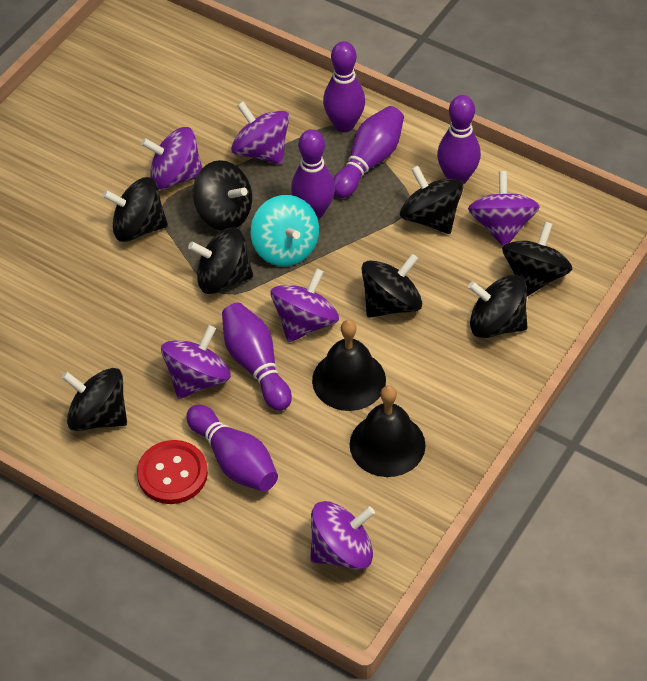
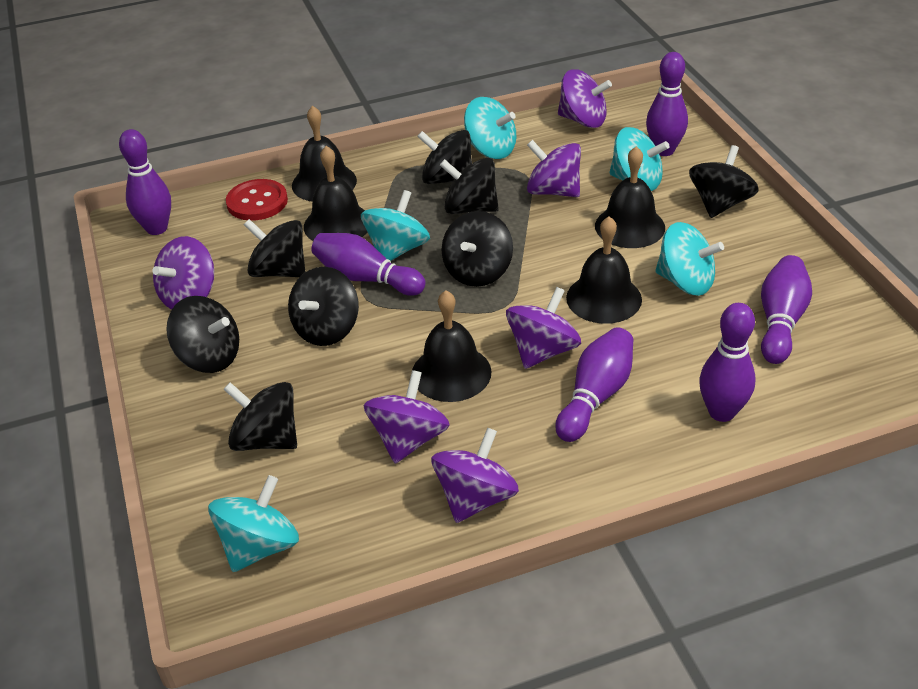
black bell: 2 -> 5
turquoise spinning top: 1 -> 5

